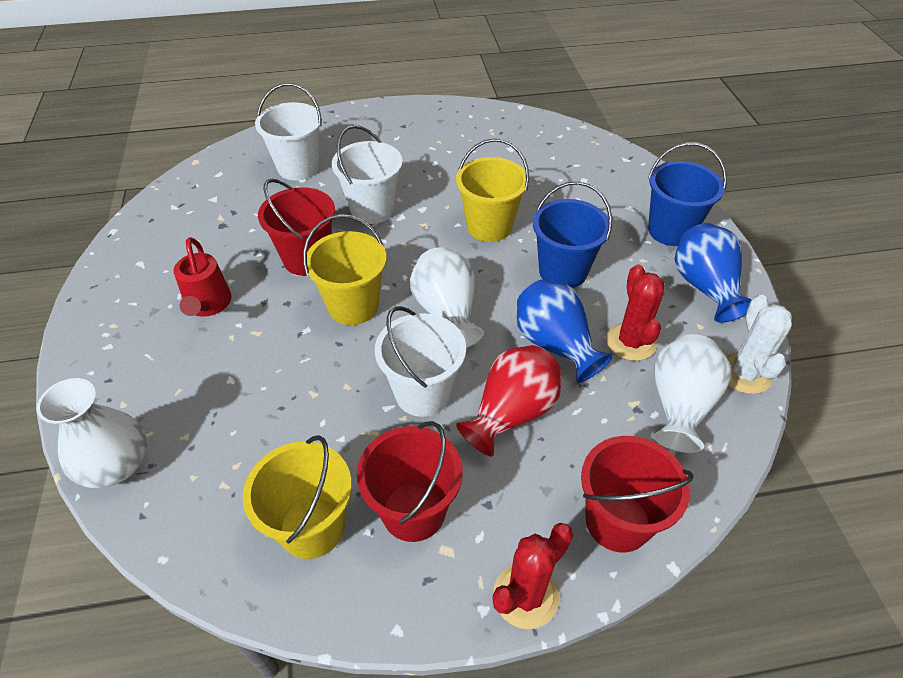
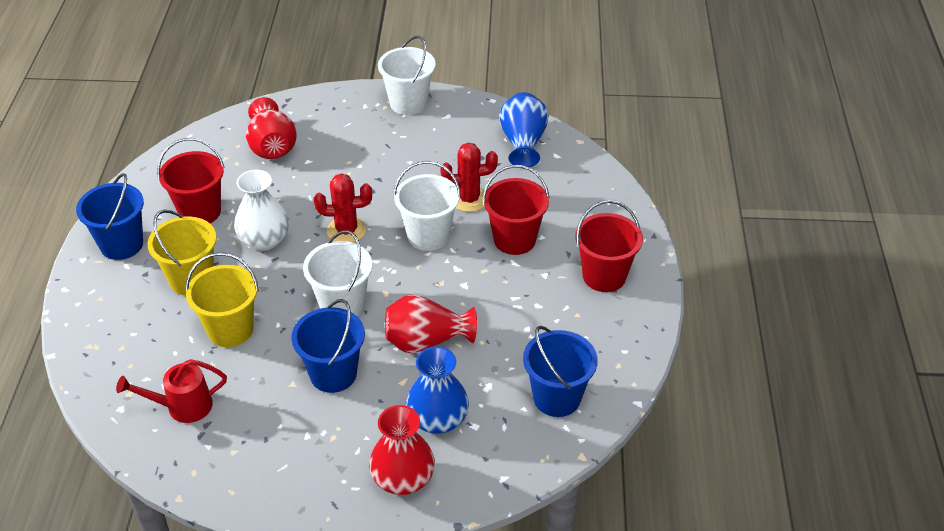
blue bucket: 2 -> 3
red vase: 1 -> 3
white cactus: 1 -> 0
white vase: 3 -> 1
yellow bucket: 3 -> 2

